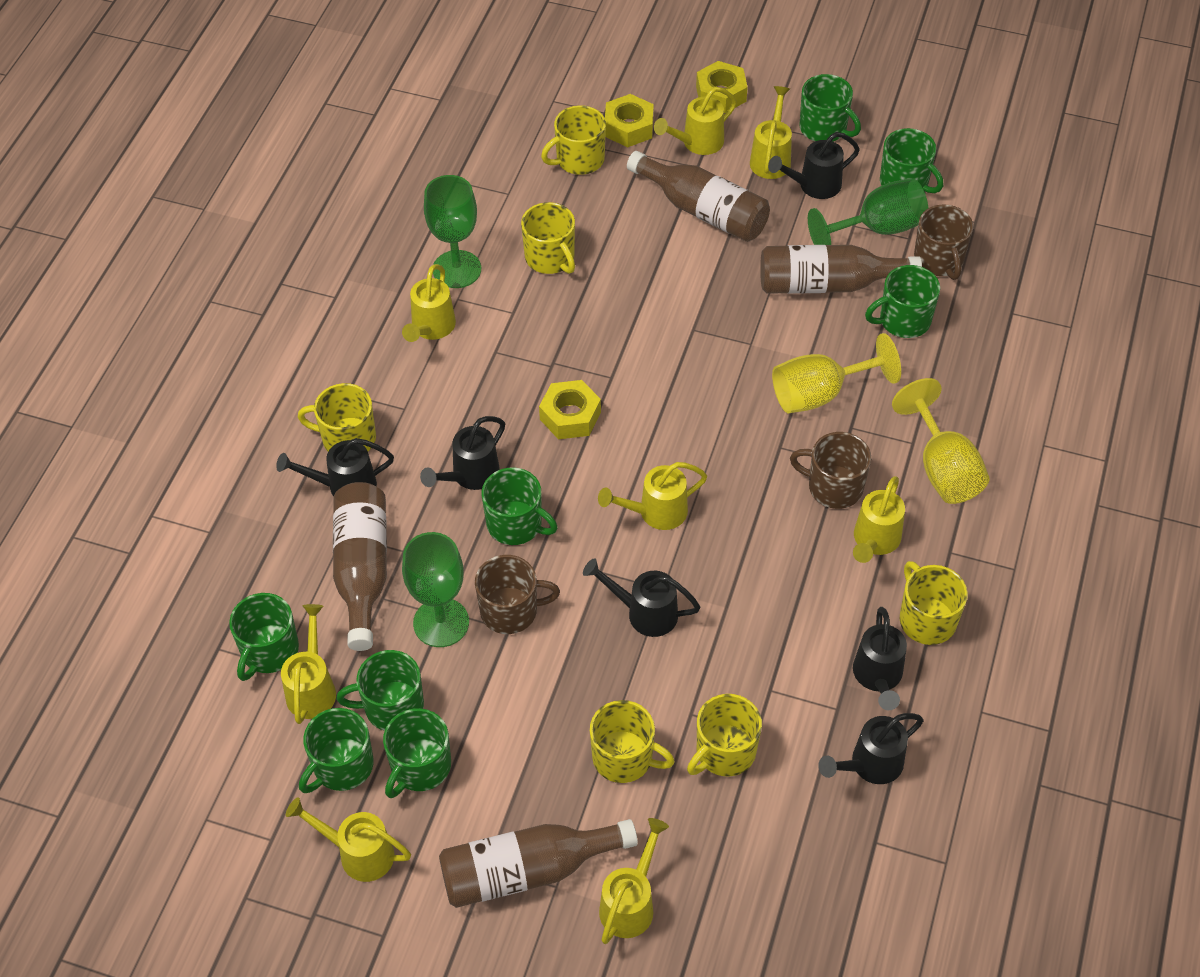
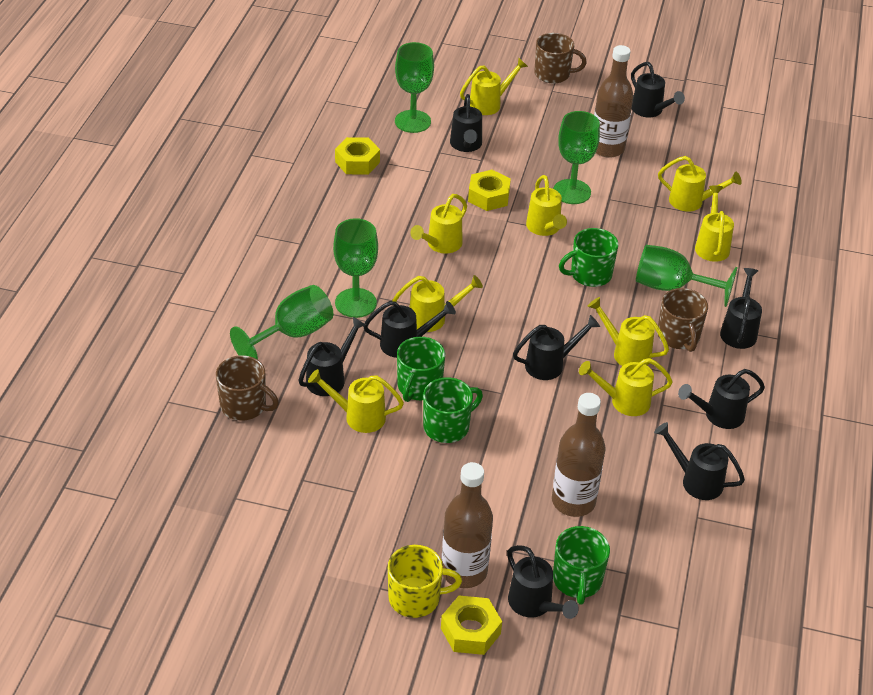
black watering can: 6 -> 9
brown bottle: 4 -> 3
green goblet: 3 -> 5
green mug: 8 -> 4
yellow goblet: 2 -> 0
yellow mug: 6 -> 1
yellow watering can: 8 -> 9

